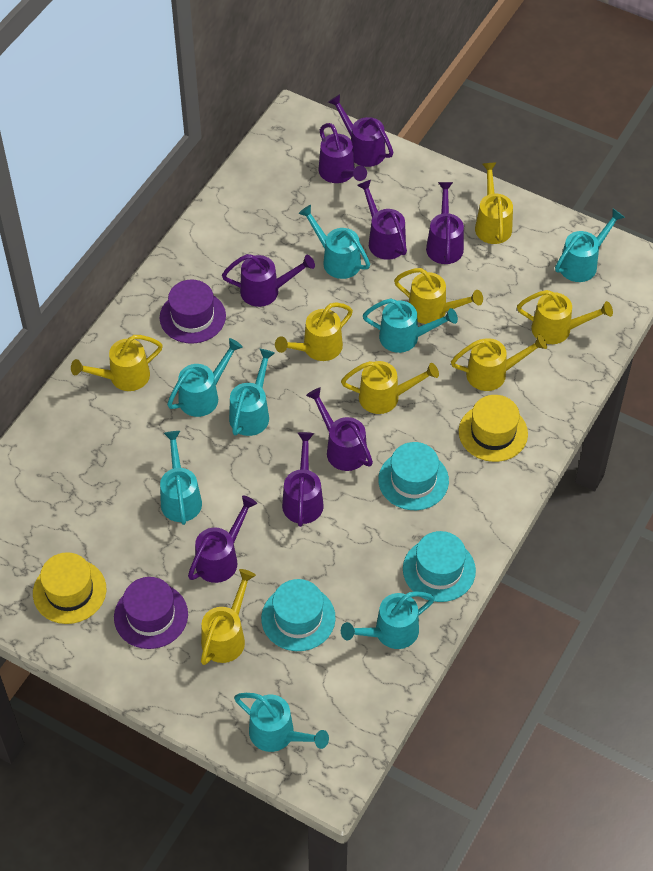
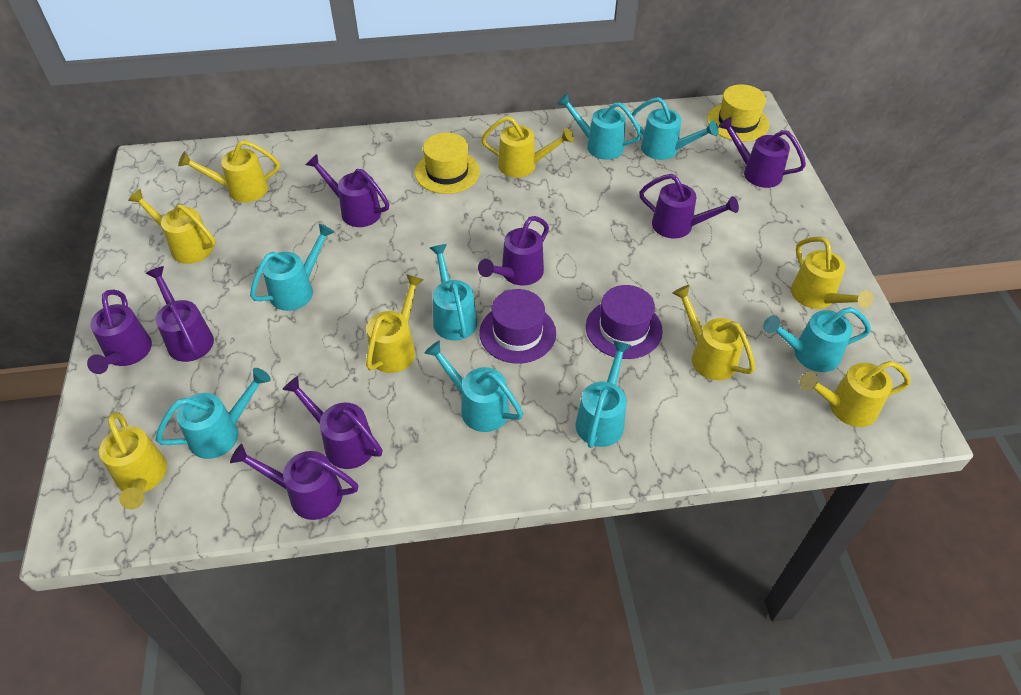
turquoise hat: 3 -> 0

